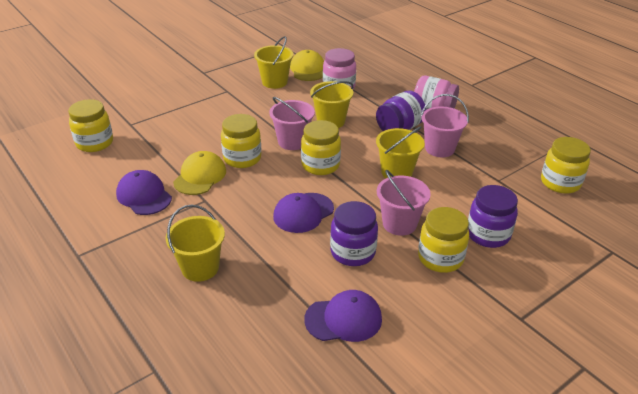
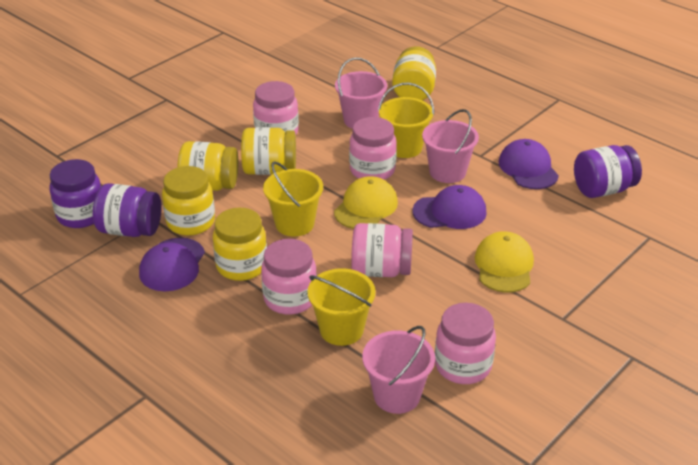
pink jar: 2 -> 5
yellow bucket: 4 -> 3

